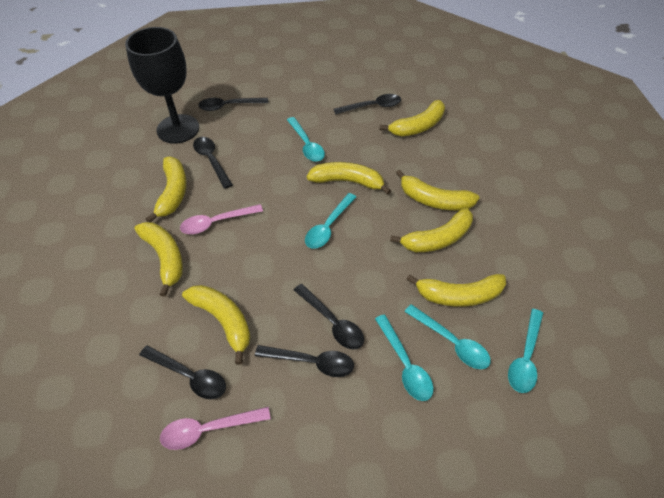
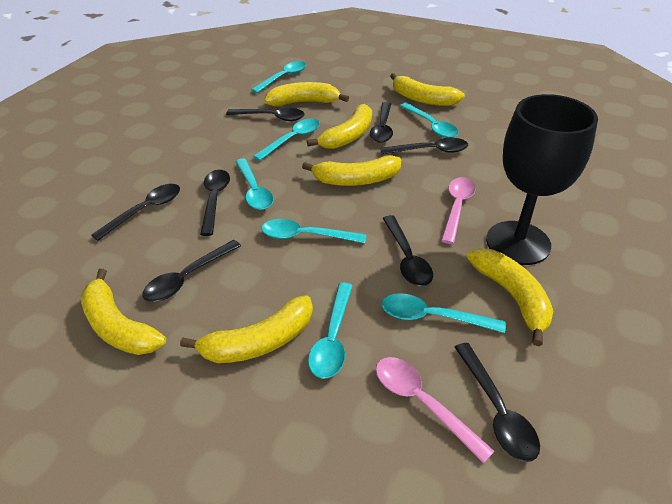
black spoon: 6 -> 8
turquoise spoon: 5 -> 7
yellow banana: 8 -> 7

